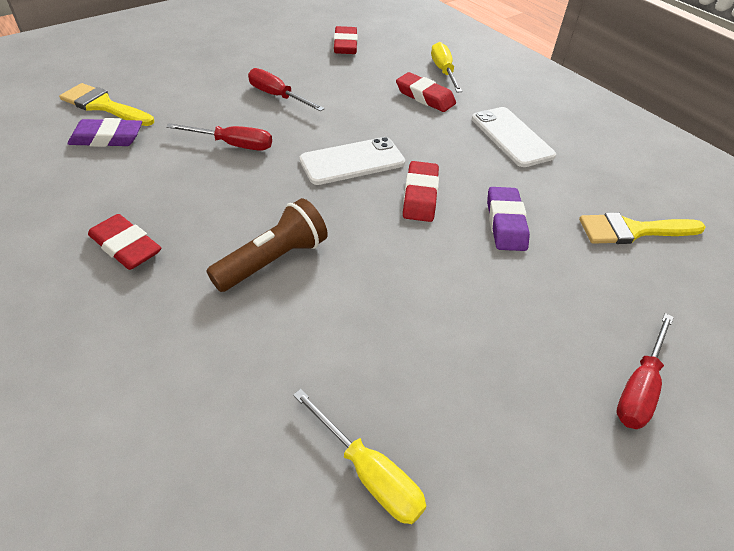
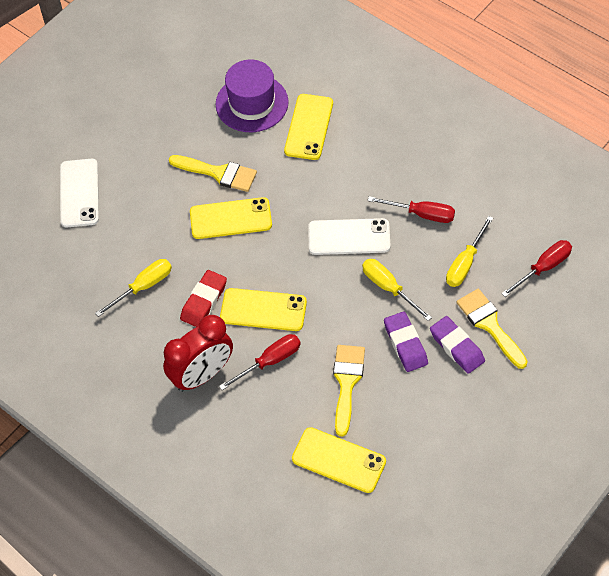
brown flashlight: 1 -> 0
purple hat: 0 -> 1
red clock: 0 -> 1
red eraser: 4 -> 1
yellow brush: 2 -> 3
yellow phone: 0 -> 4
yellow screwdriver: 2 -> 3

